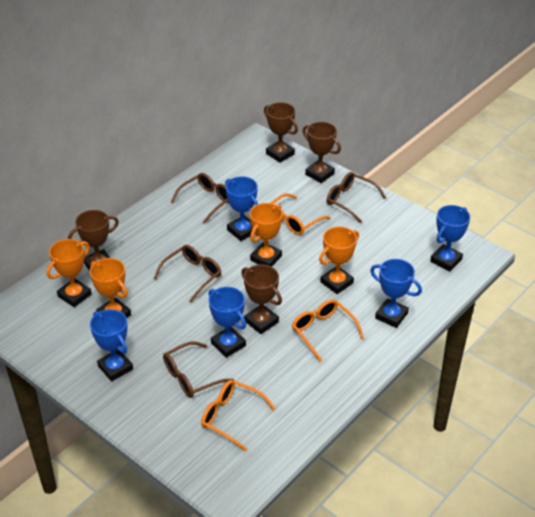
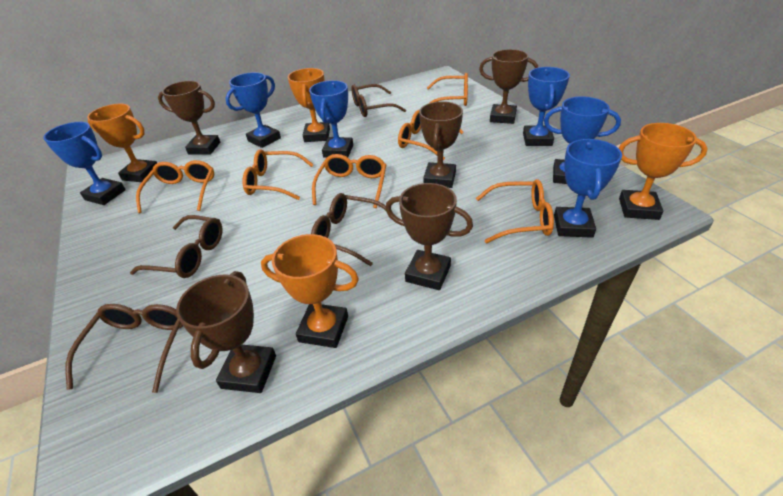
blue trophy: 5 -> 6
brown trophy: 4 -> 5
orange glasses: 3 -> 6

